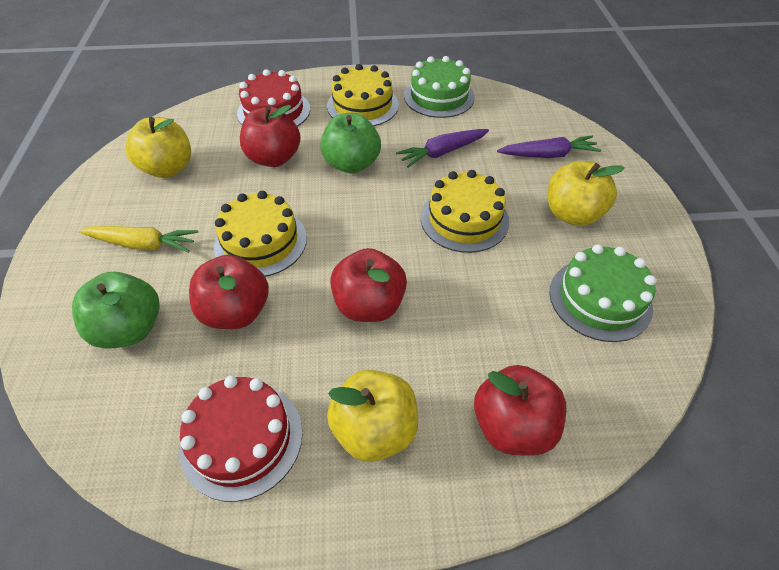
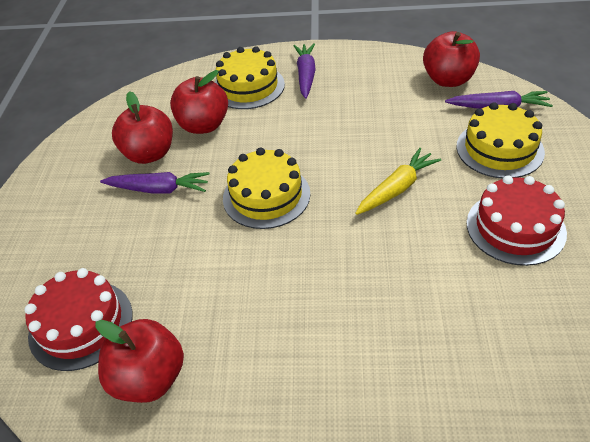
green apple: 2 -> 0
green cake: 2 -> 0
purple carrot: 2 -> 3
yellow apple: 3 -> 0

